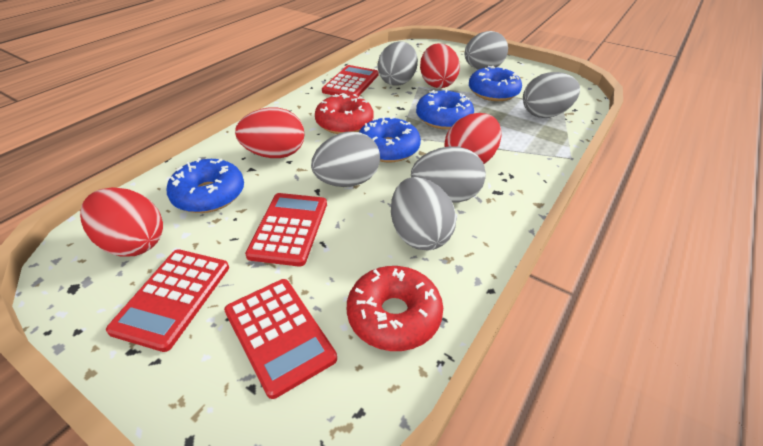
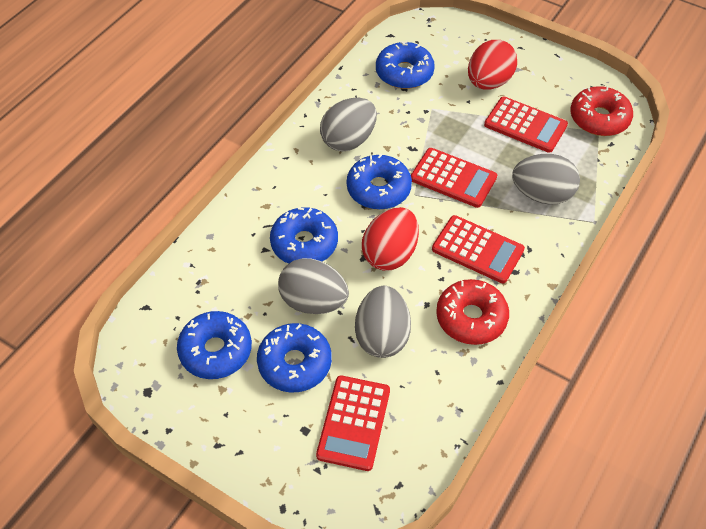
blue donut: 4 -> 5
grey egg: 6 -> 4
red egg: 4 -> 2

